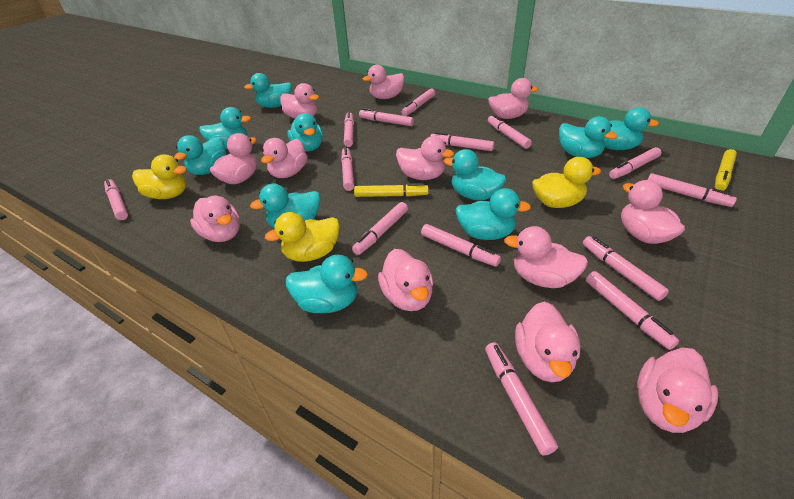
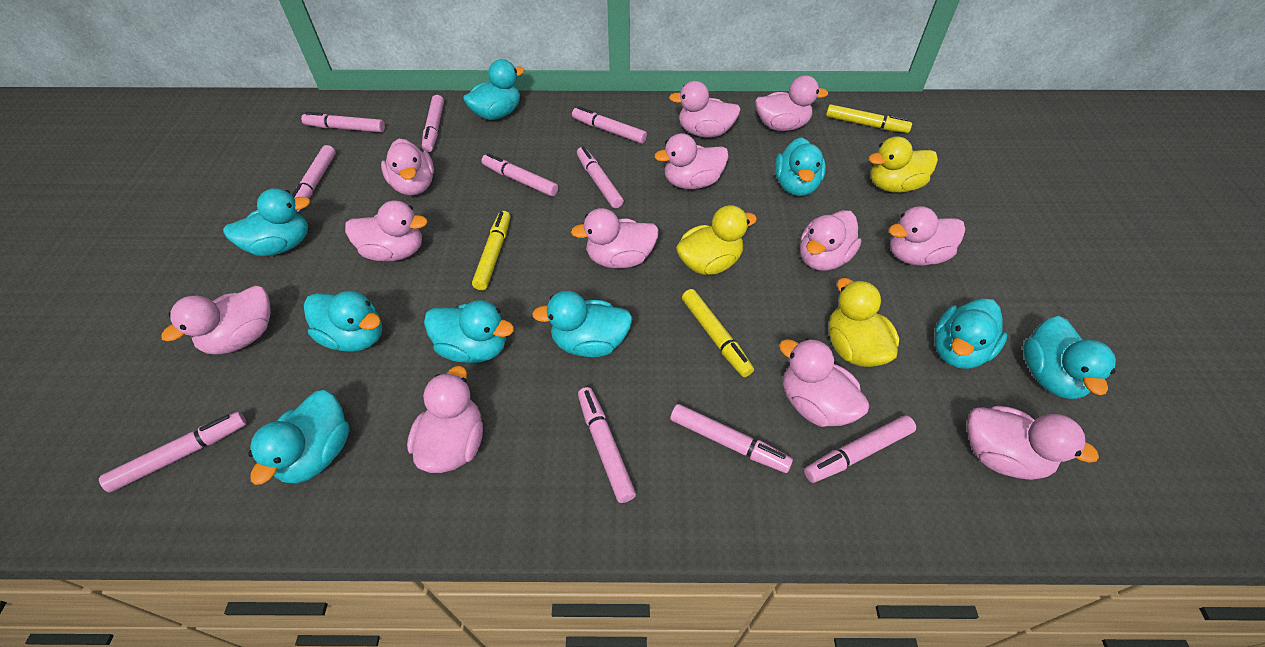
pink marker: 14 -> 10
turquoise duck: 10 -> 9
yellow marker: 2 -> 3

